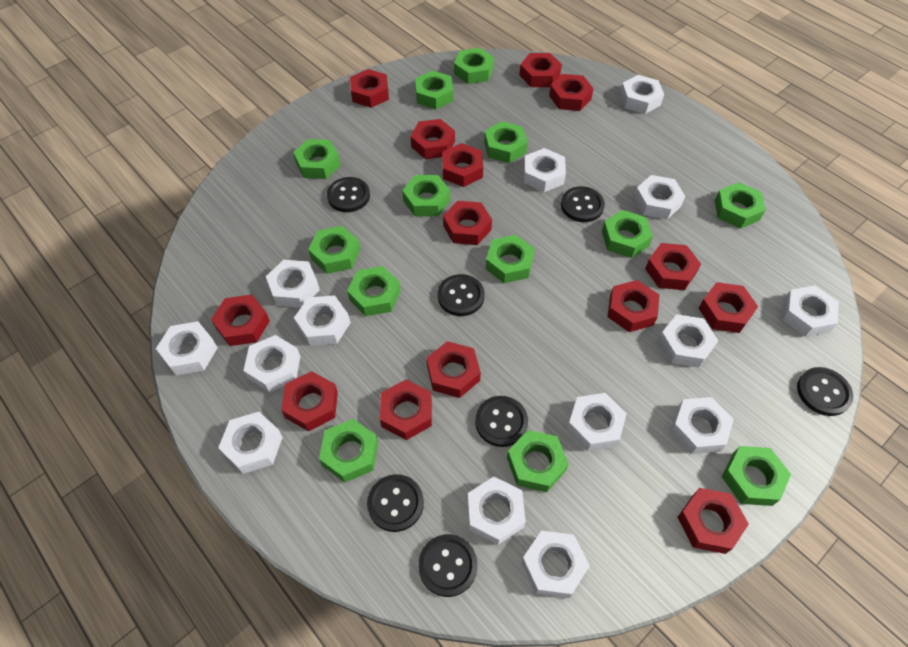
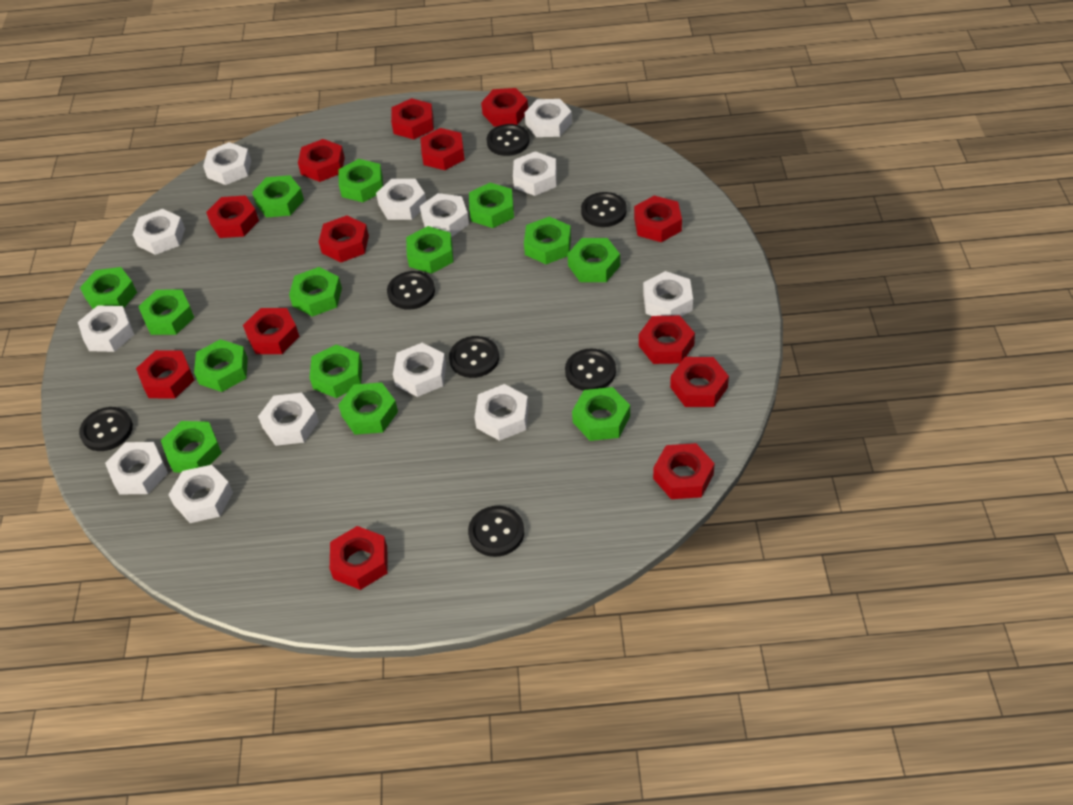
green nut: 13 -> 14
red nut: 14 -> 13
white nut: 14 -> 13

